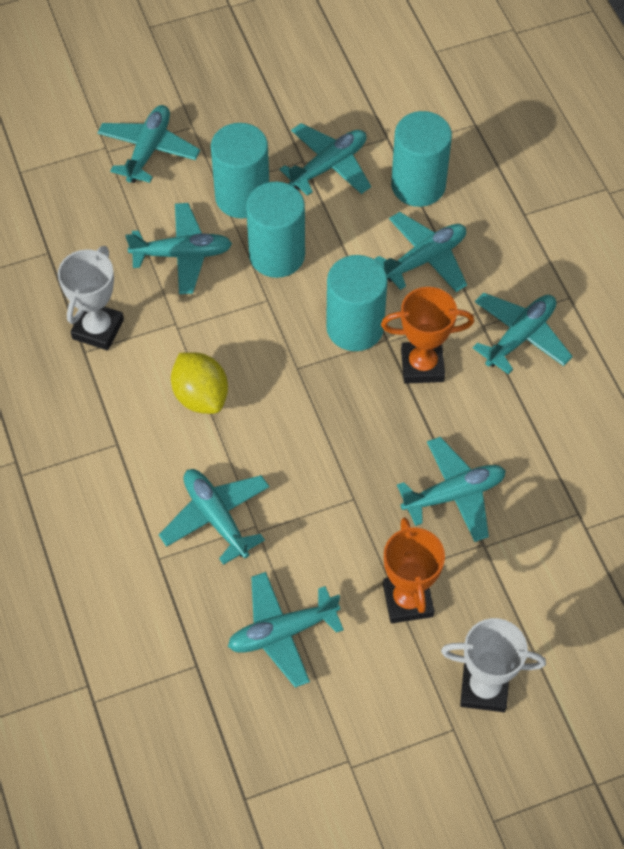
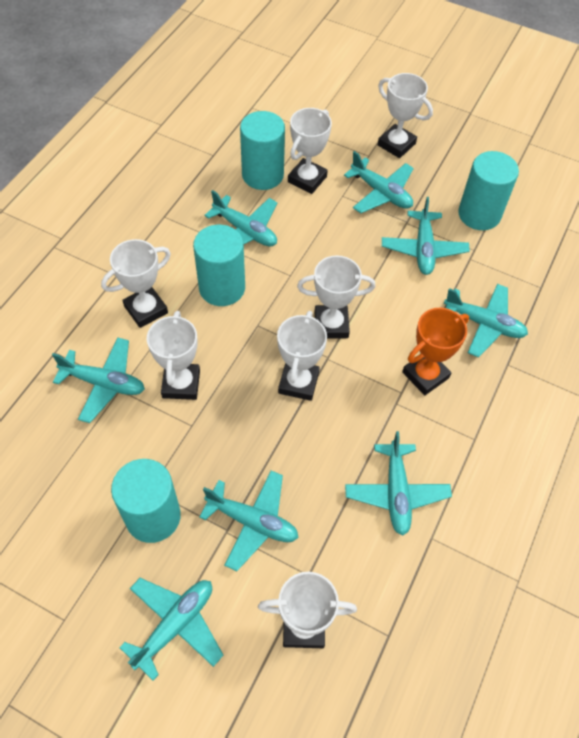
orange trophy: 2 -> 1
white trophy: 2 -> 7
yellow lemon: 1 -> 0

